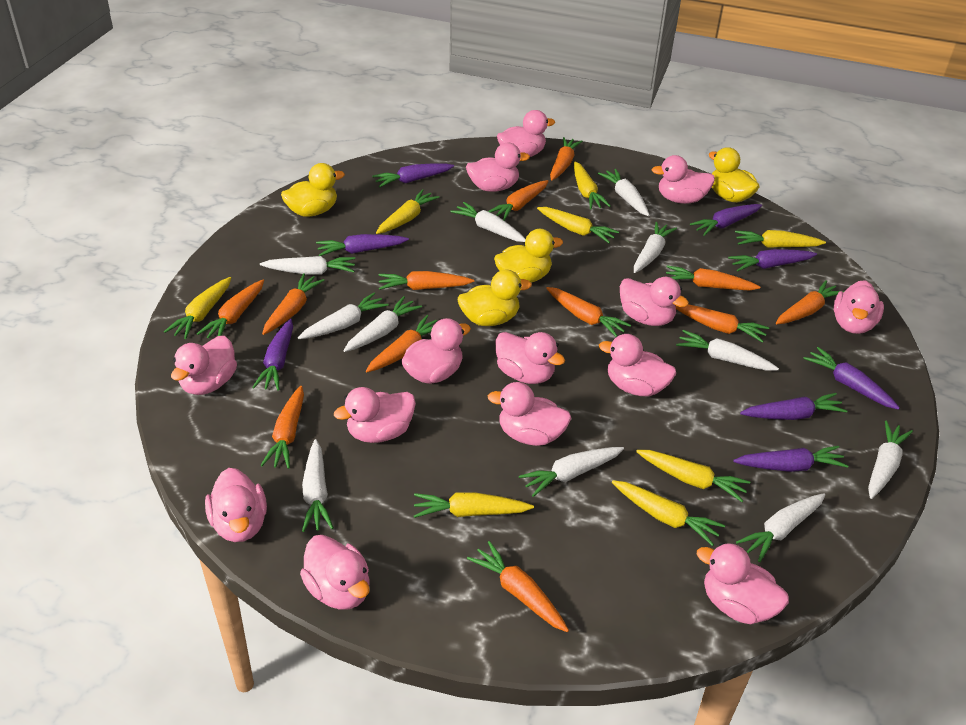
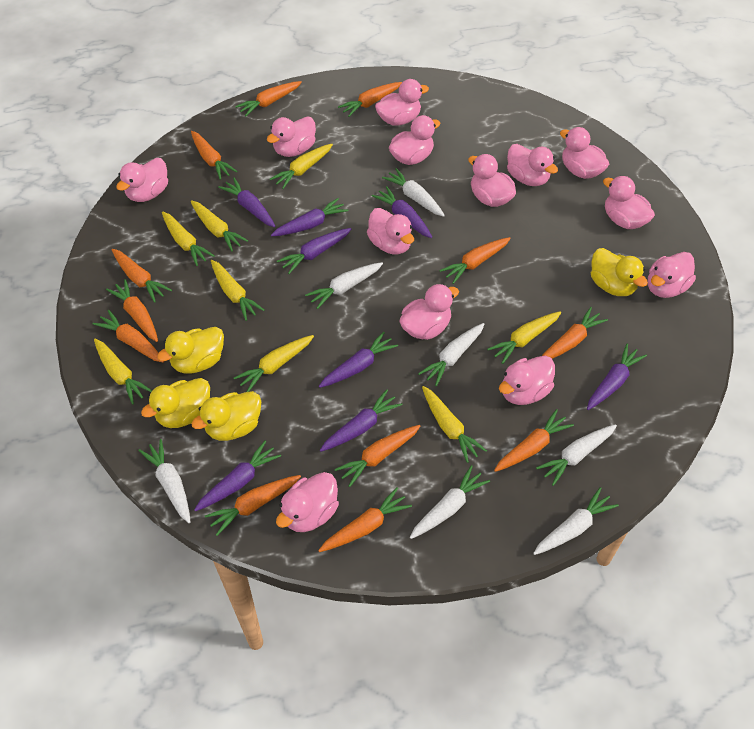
pink duck: 14 -> 13
white carrot: 11 -> 7

